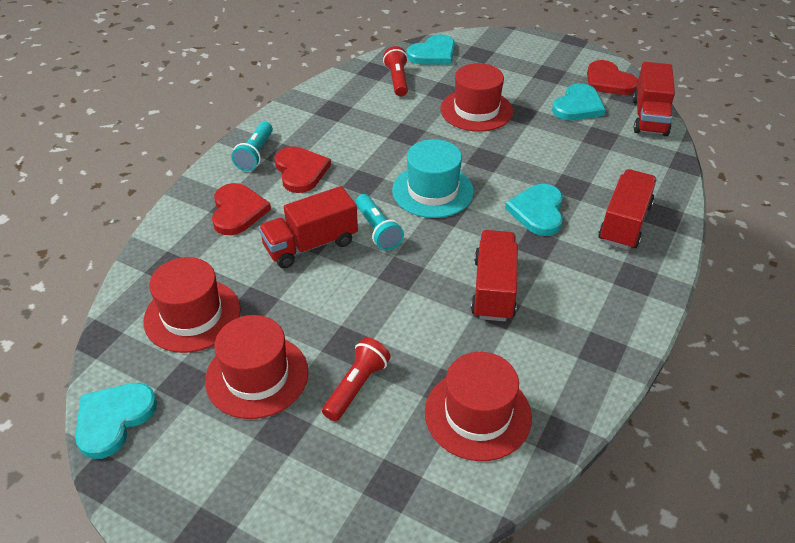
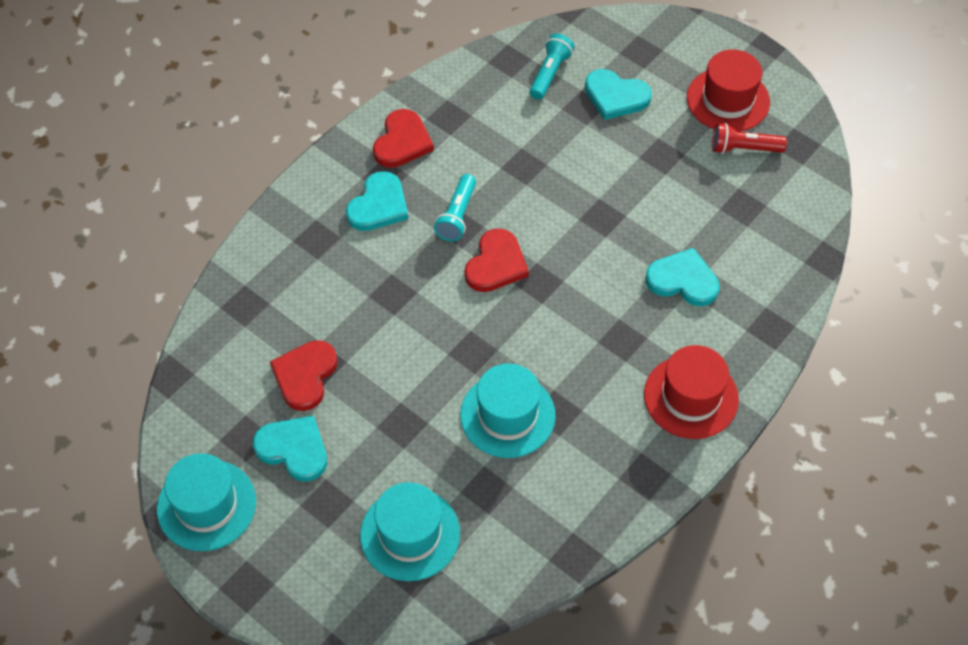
red flashlight: 2 -> 1
red hat: 4 -> 2
red truck: 4 -> 0
turquoise hat: 1 -> 3

